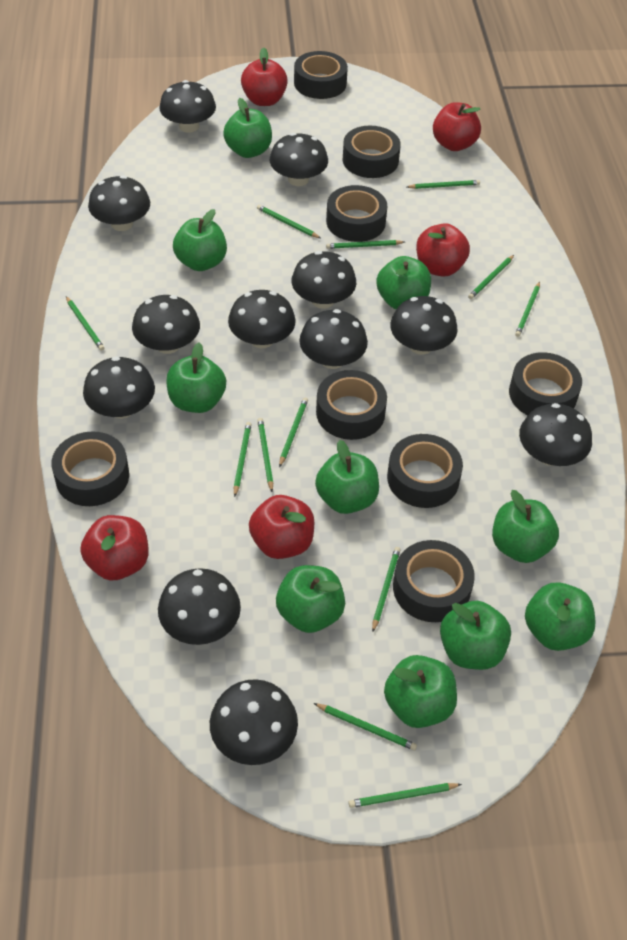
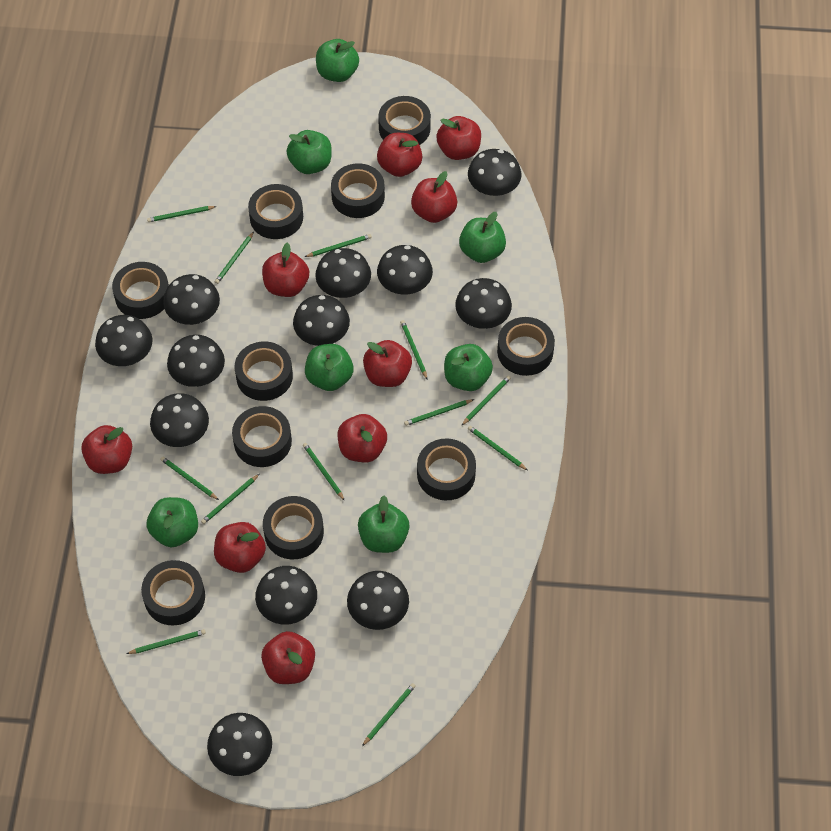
black tape: 8 -> 10
green apple: 10 -> 7
red apple: 5 -> 9

